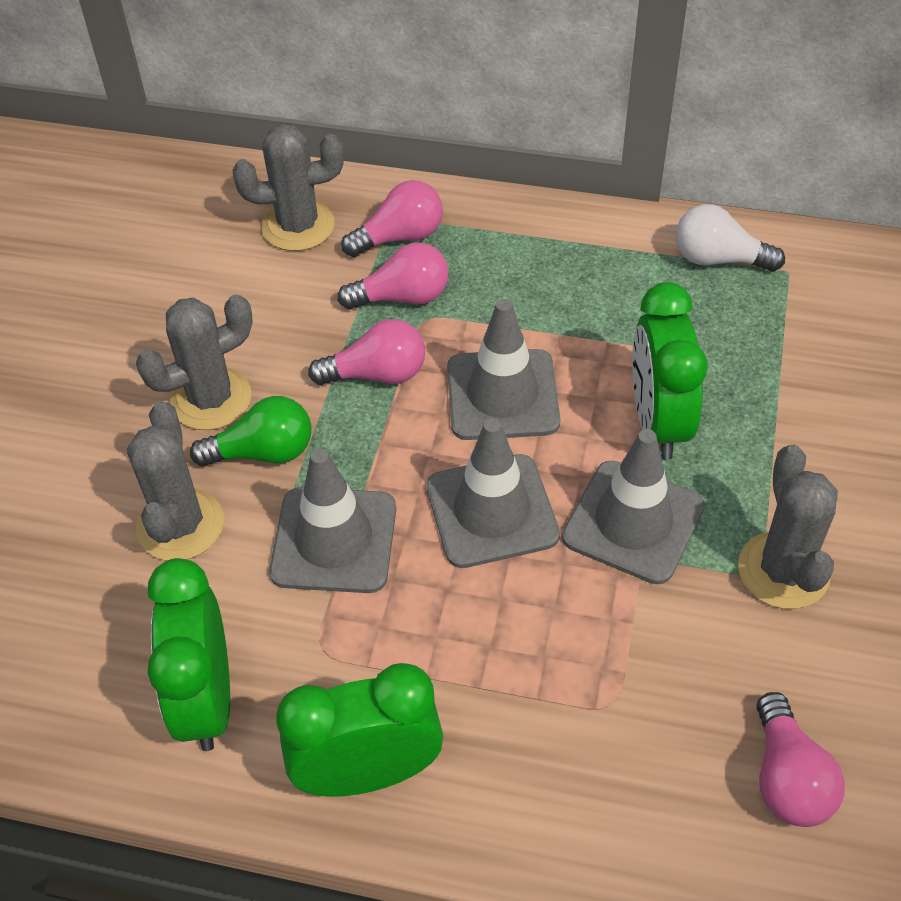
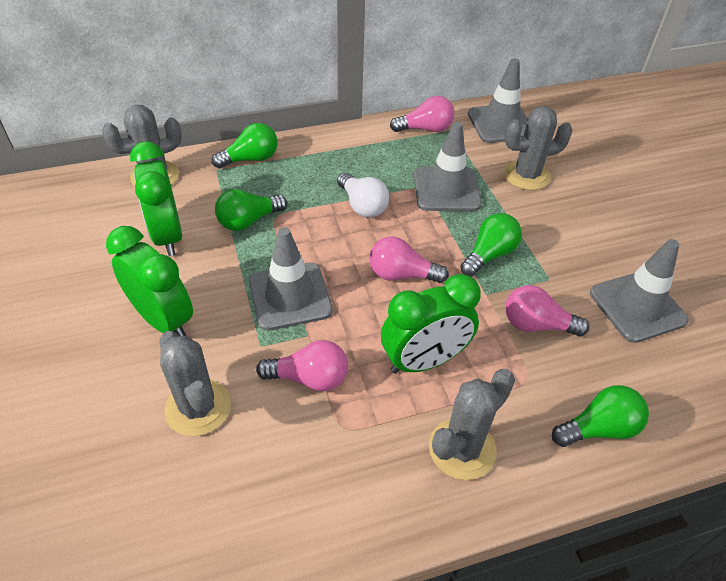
green light bulb: 1 -> 4

